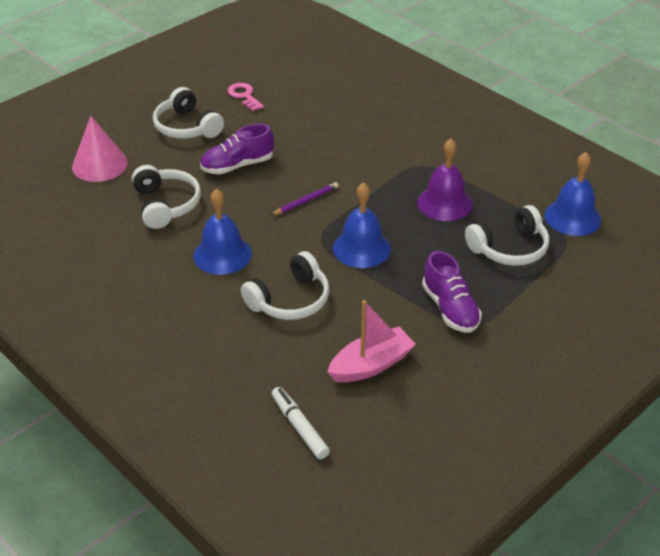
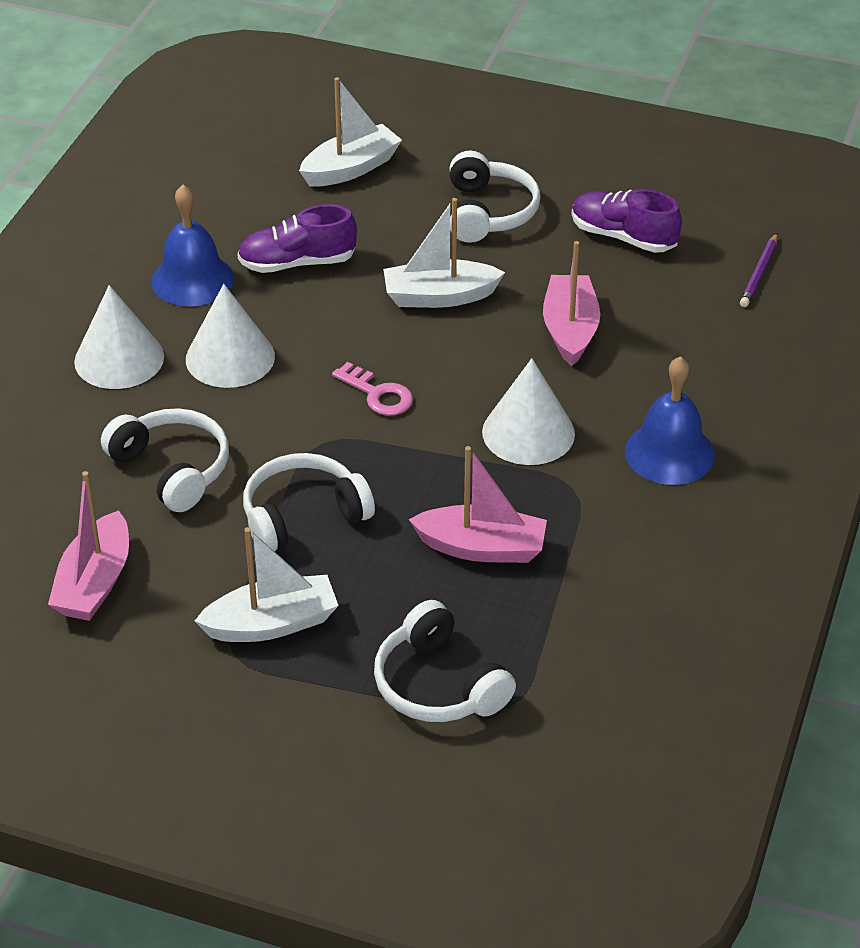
blue bell: 3 -> 2
pink boat: 1 -> 3
pink cone: 1 -> 0
purple bell: 1 -> 0
white boat: 0 -> 3
white cone: 0 -> 3
white marker: 1 -> 0

